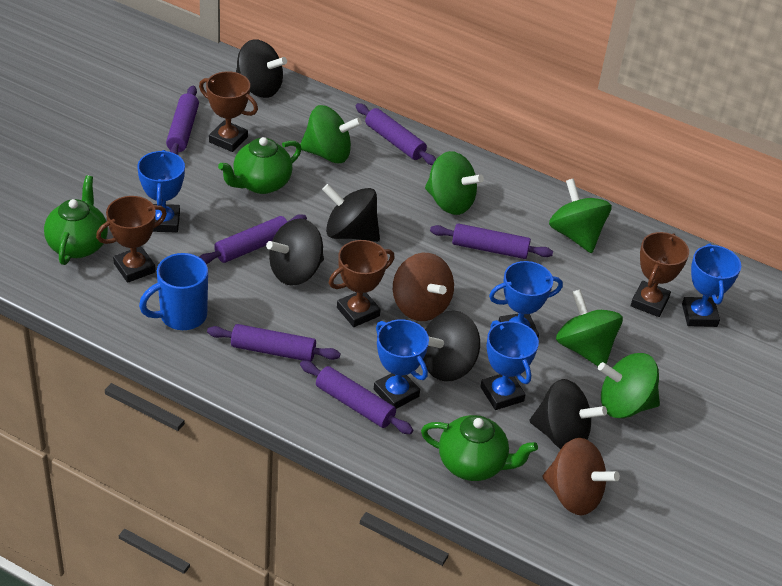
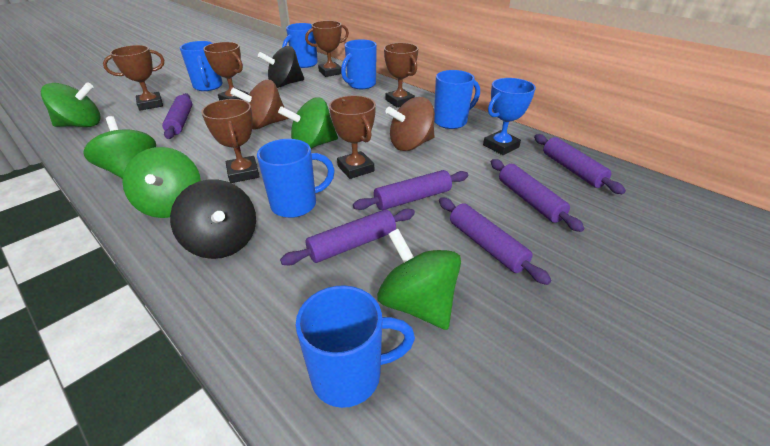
black spinning top: 5 -> 2
blue mug: 1 -> 6
blue trophy: 5 -> 1
brown trophy: 4 -> 6
green teapot: 3 -> 0

